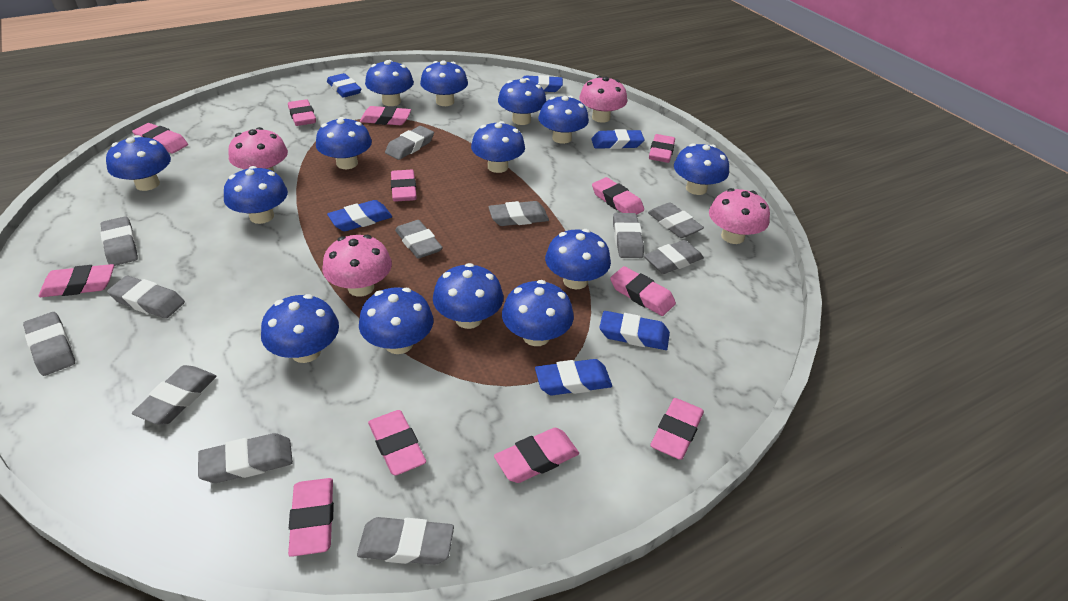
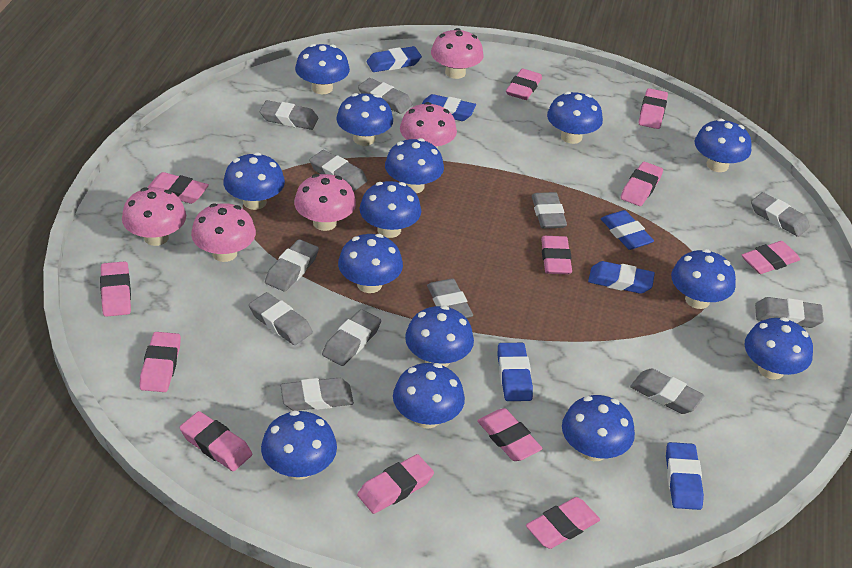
pink mushroom: 4 -> 5

